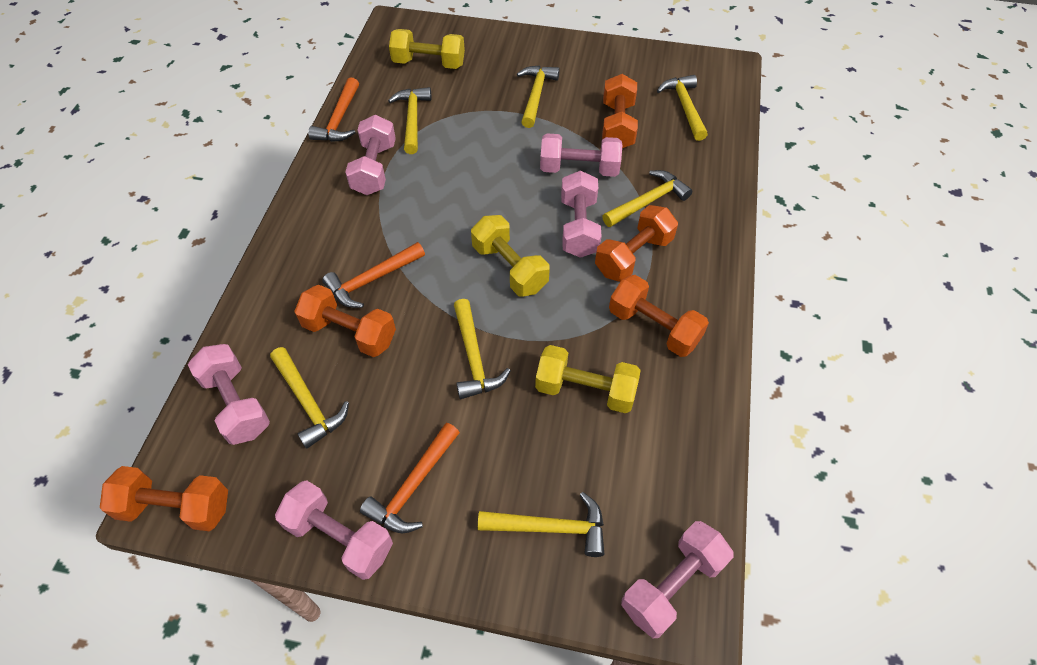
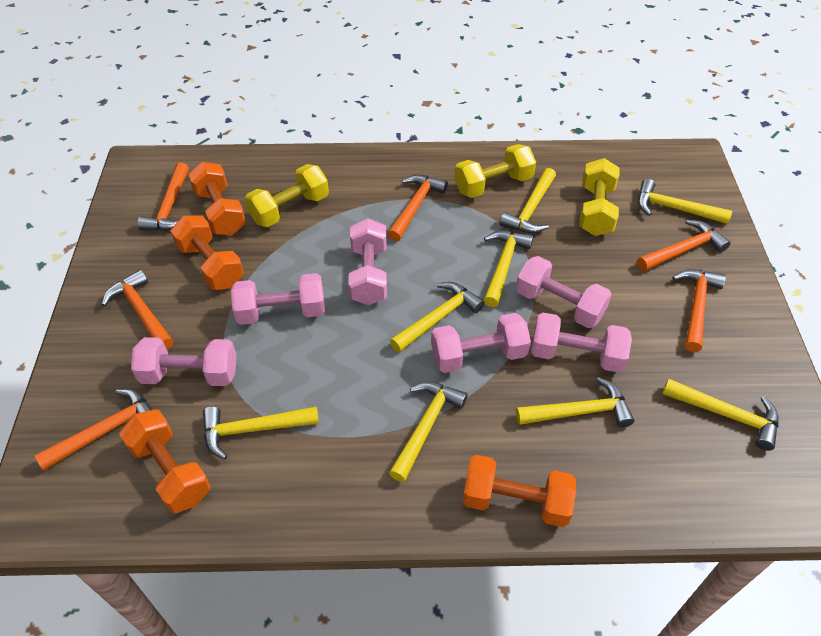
orange dumbbell: 5 -> 4
orange hammer: 3 -> 6
yellow hammer: 7 -> 8

